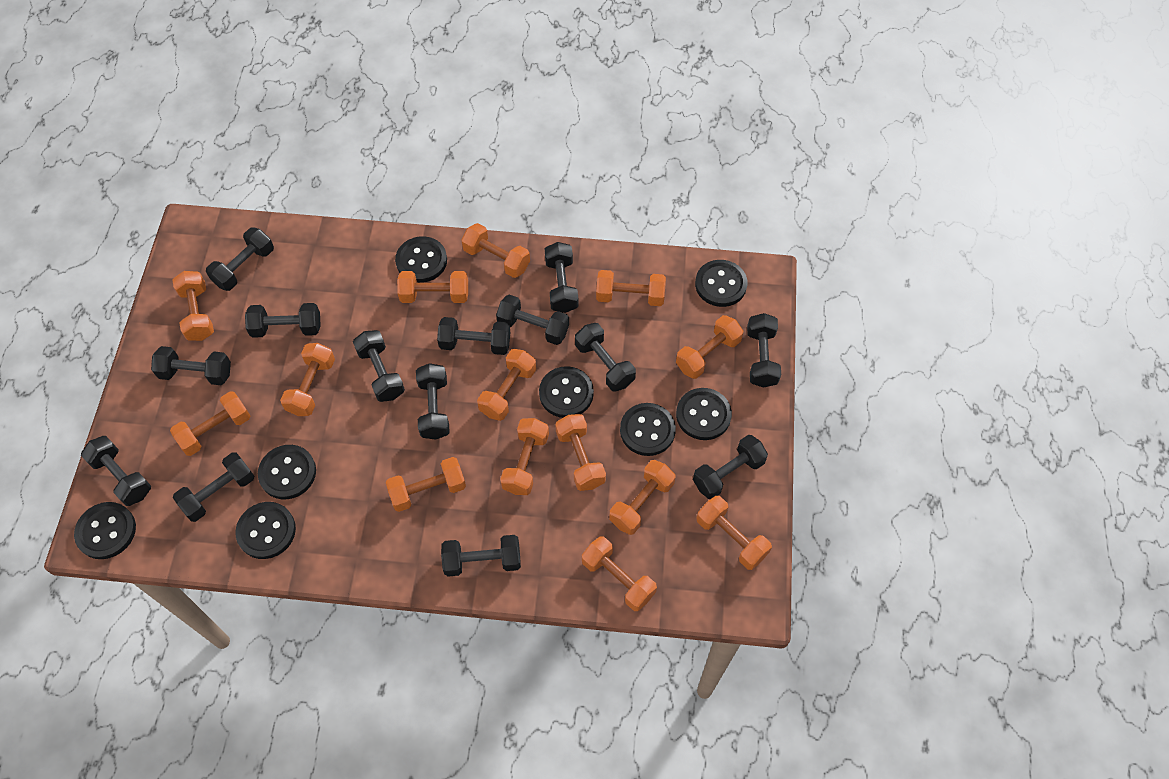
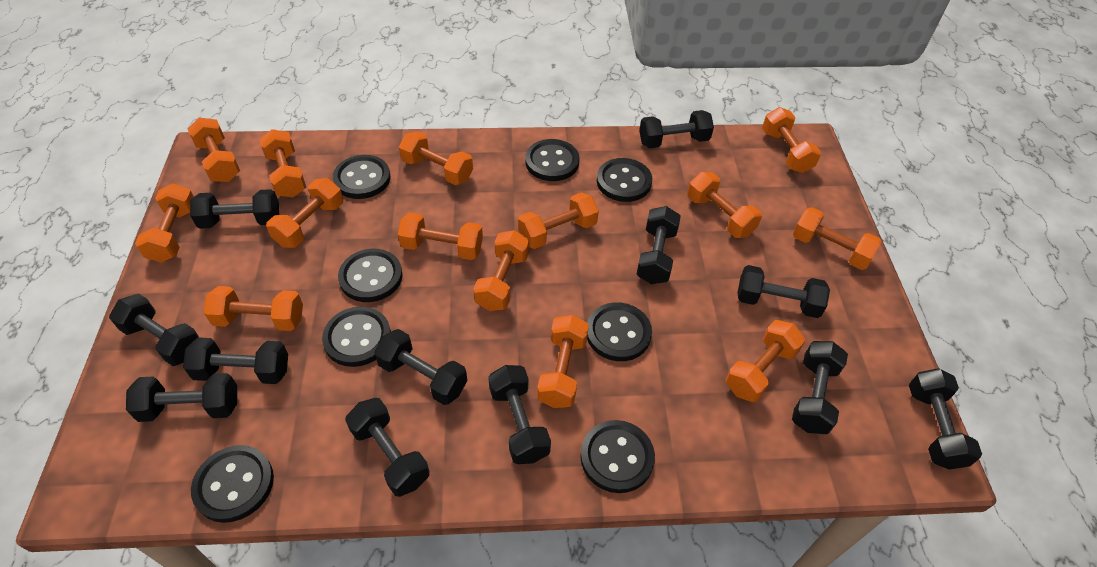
black dumbbell: 14 -> 12

